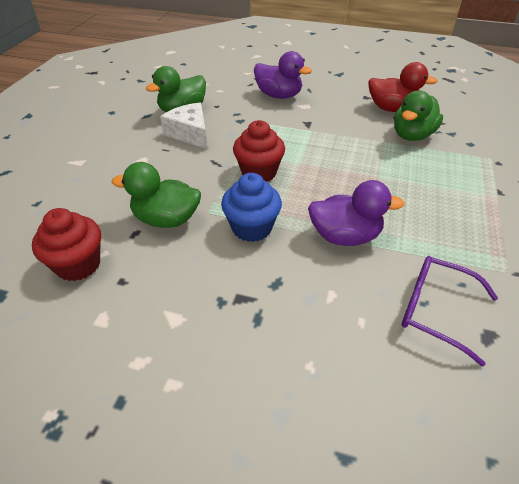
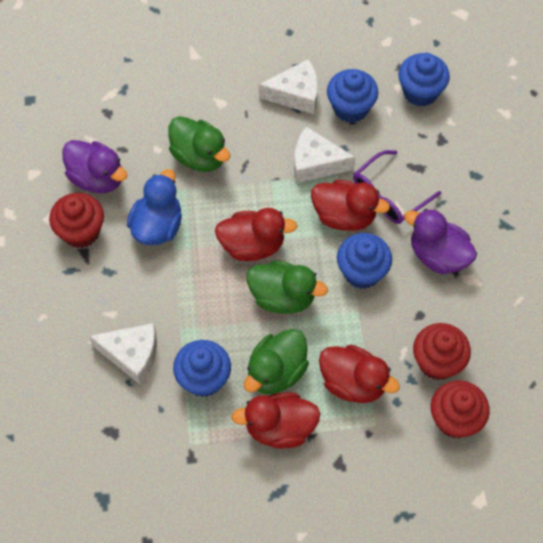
blue cupcake: 1 -> 4
blue duck: 0 -> 1
red cupcake: 2 -> 3
red duck: 1 -> 4
white cheese: 1 -> 3

